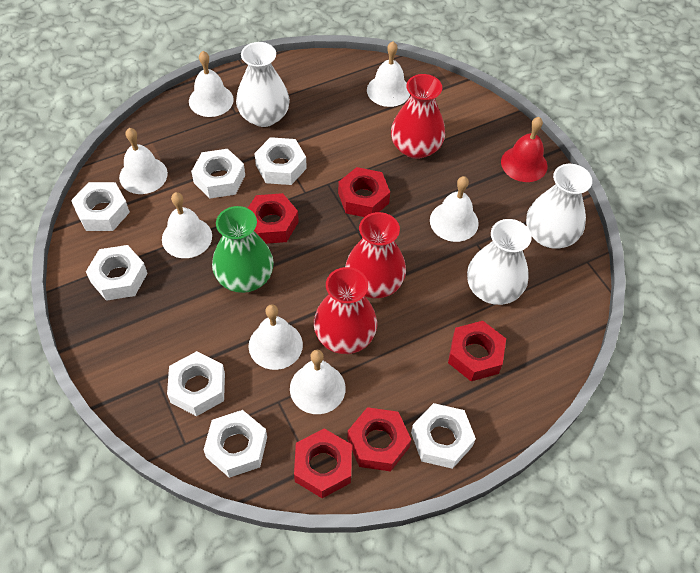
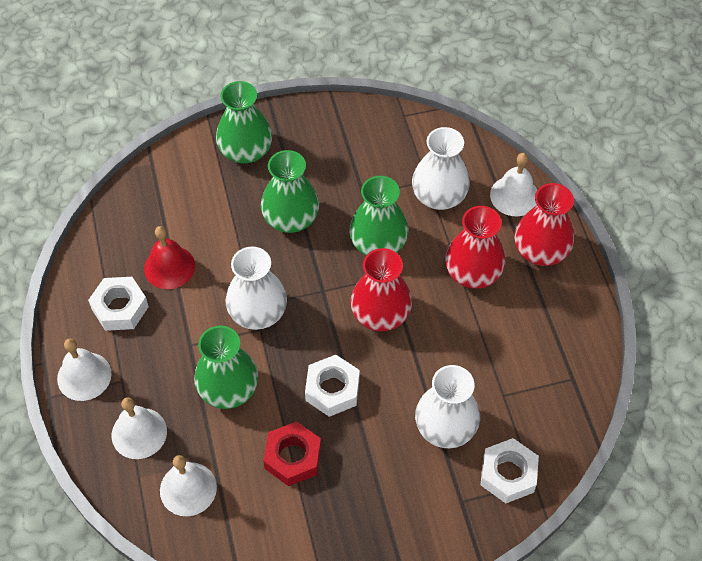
green vase: 1 -> 4
red nut: 5 -> 1
white bell: 7 -> 4
white nut: 7 -> 3

